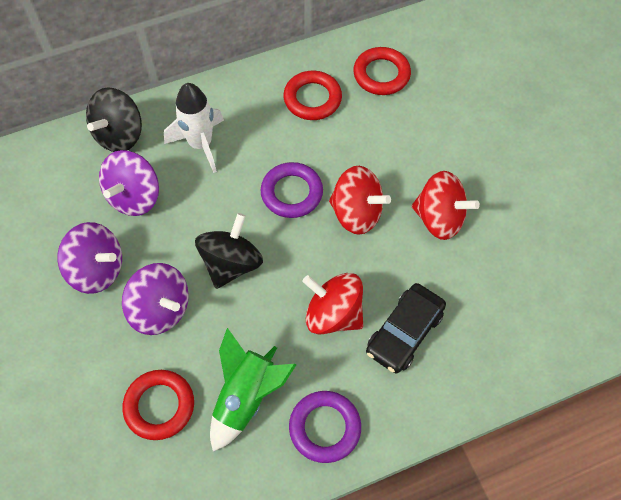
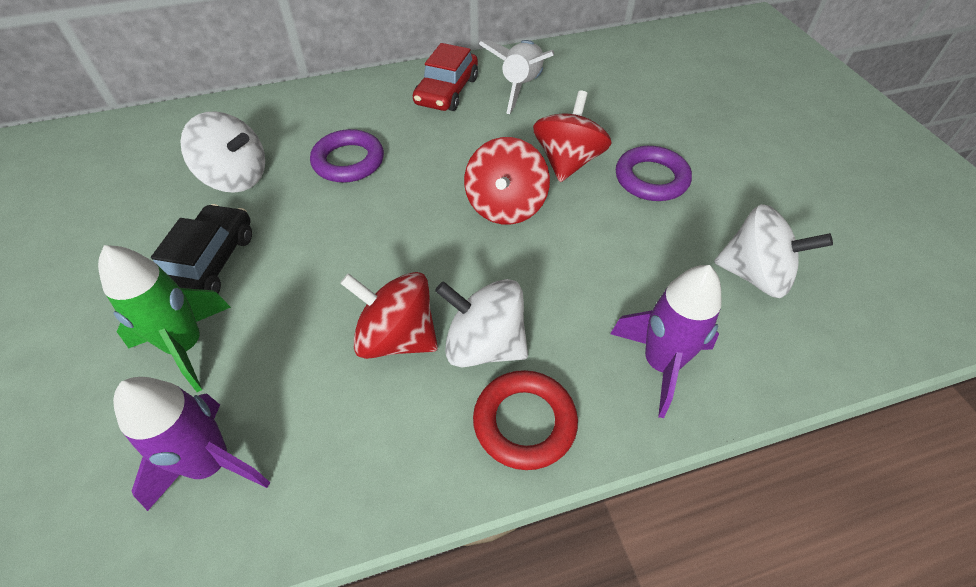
black spinning top: 2 -> 0
purple rocket: 0 -> 2
purple spinning top: 3 -> 0
red car: 0 -> 1
red ring: 3 -> 1
white spinning top: 0 -> 3

